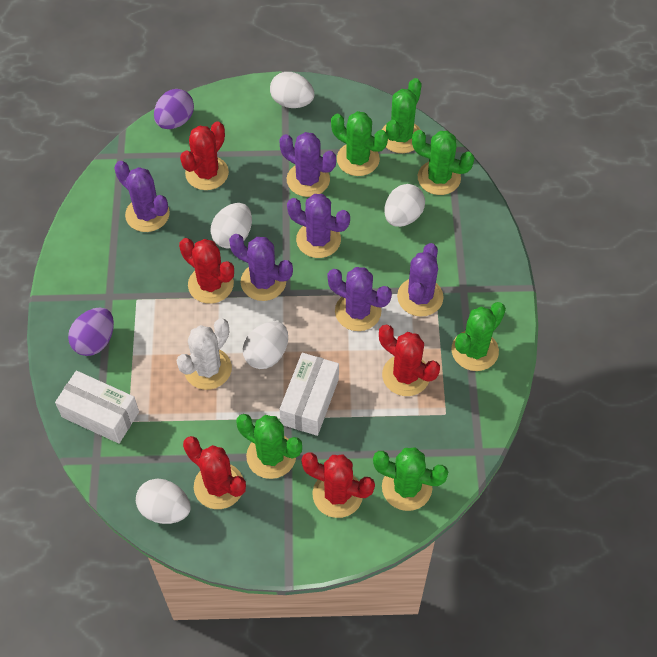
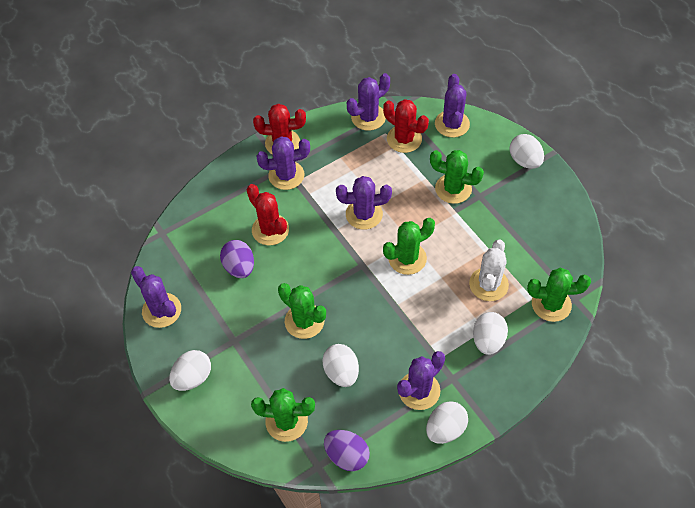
green cactus: 6 -> 5
red cactus: 5 -> 3
white box: 2 -> 0

